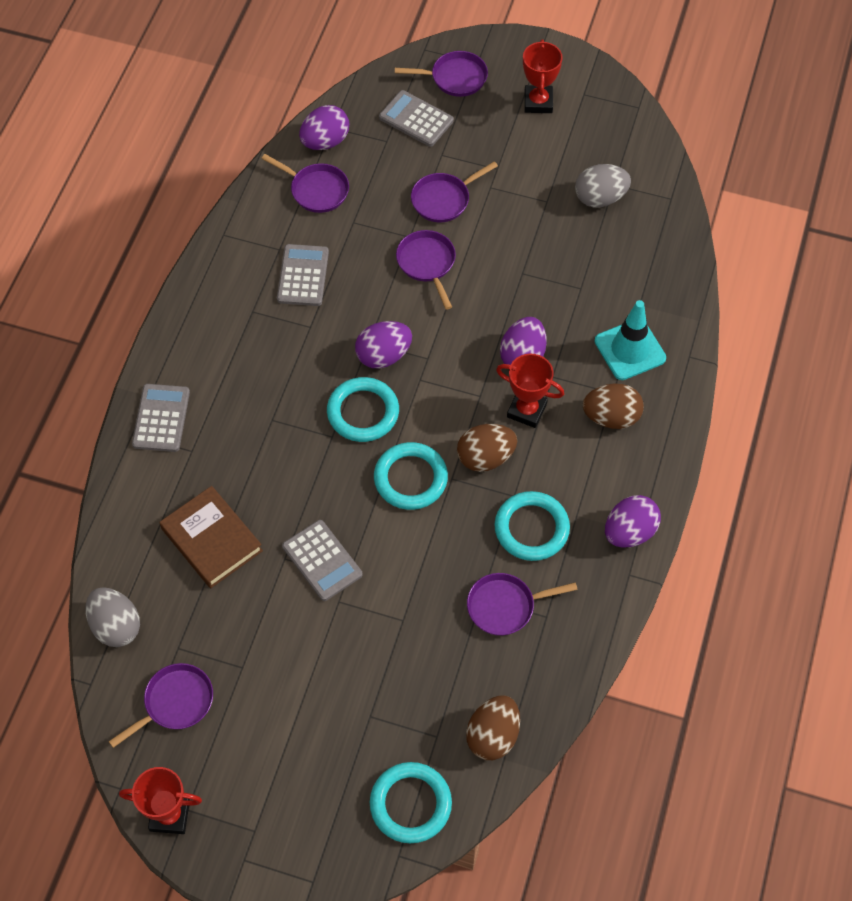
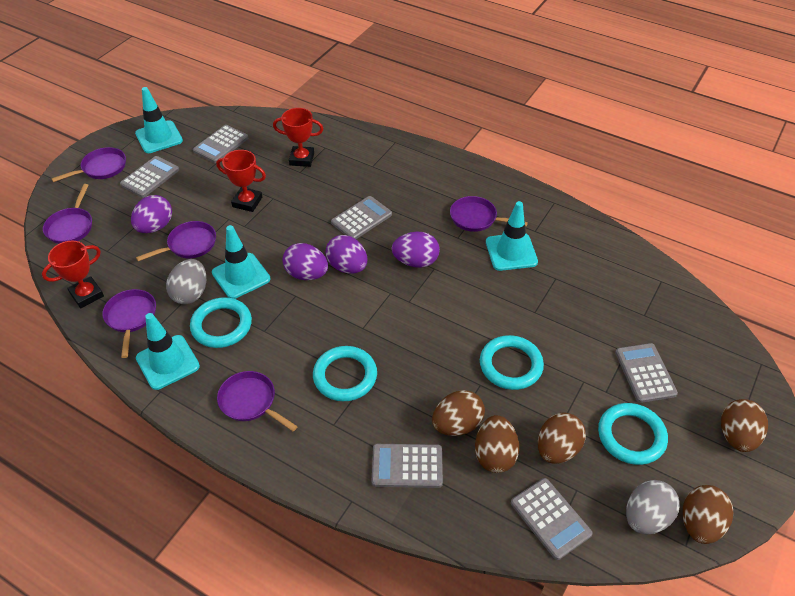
brown book: 1 -> 0
brown egg: 3 -> 5
grey calculator: 4 -> 6
turquoise traffic cone: 1 -> 4

